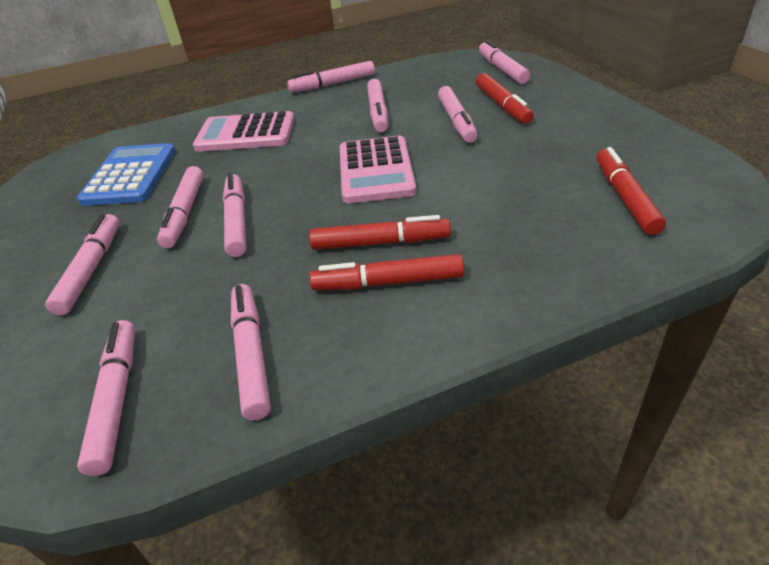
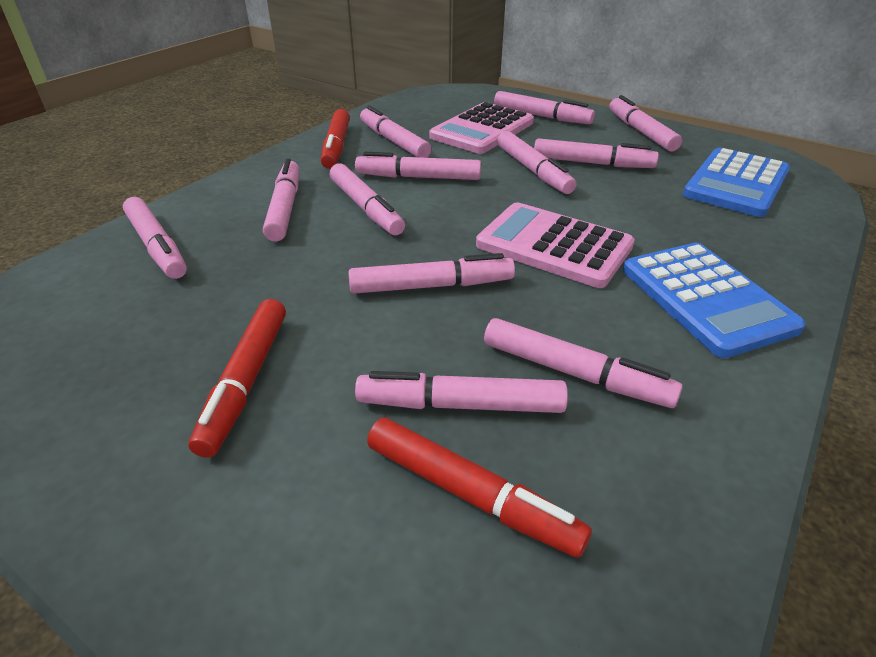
blue calculator: 1 -> 2
pink marker: 9 -> 12
red marker: 4 -> 3

